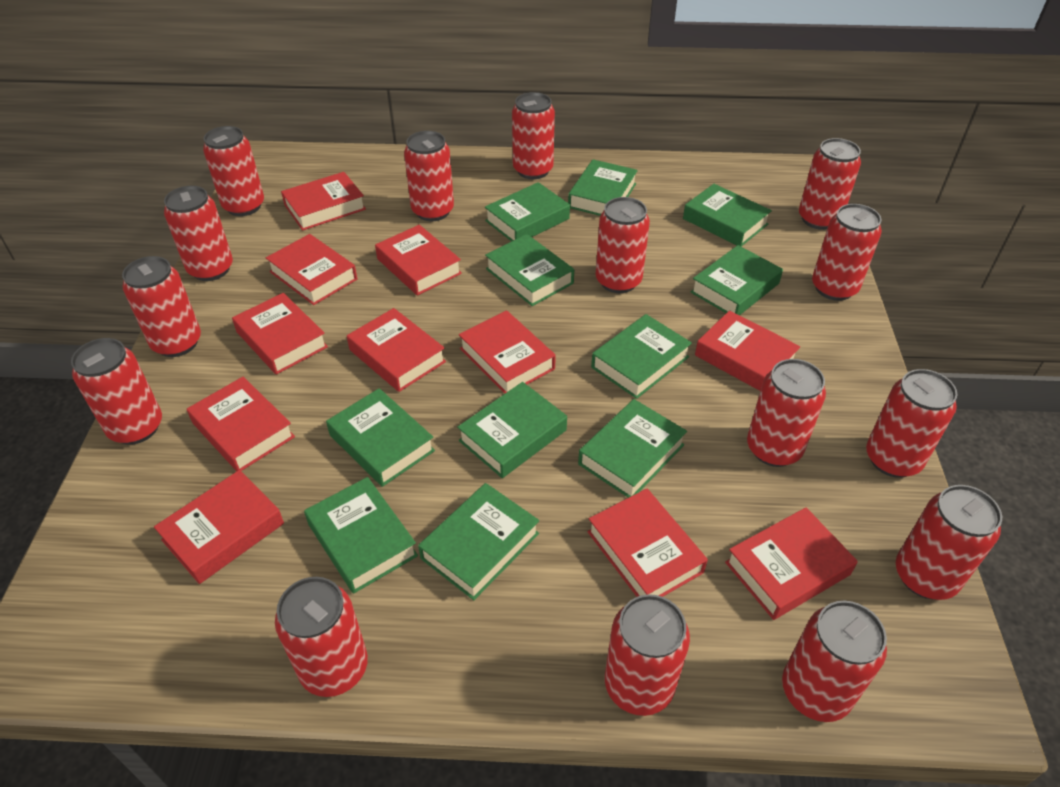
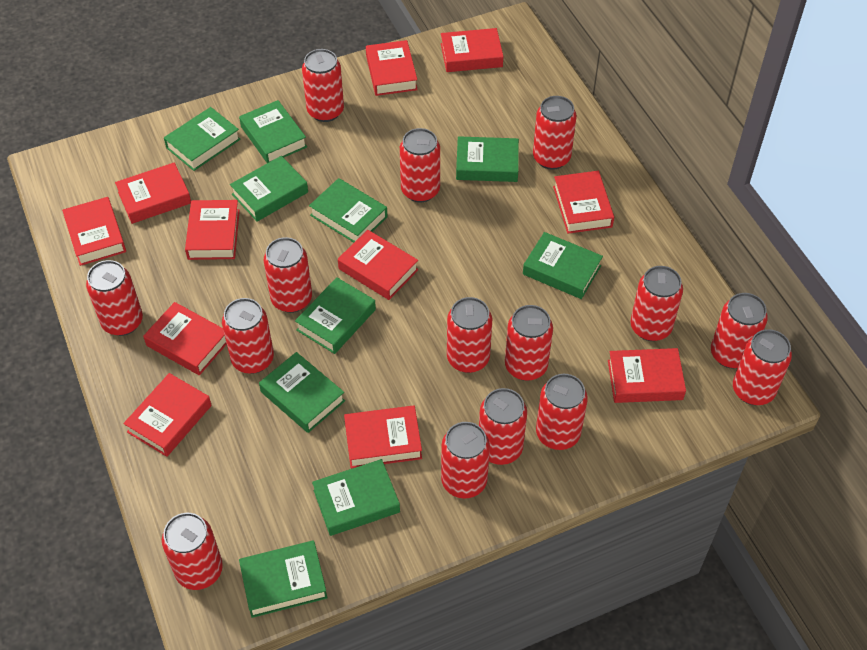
green book: 11 -> 10

